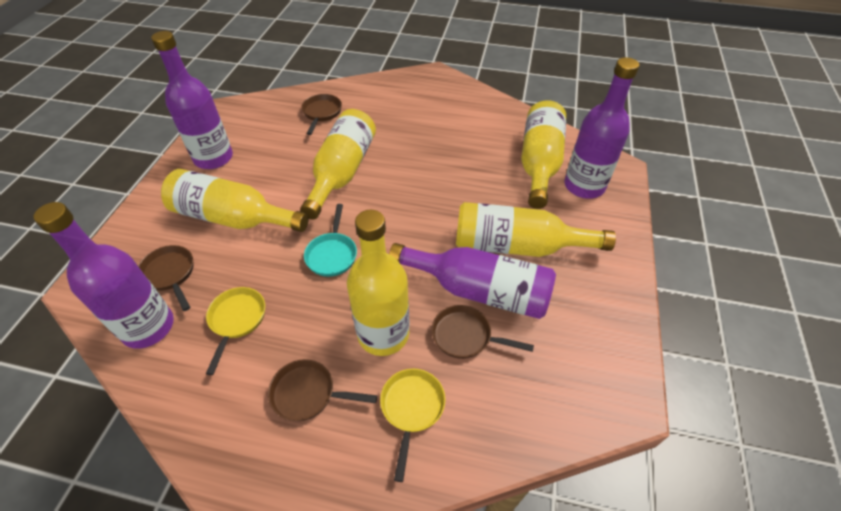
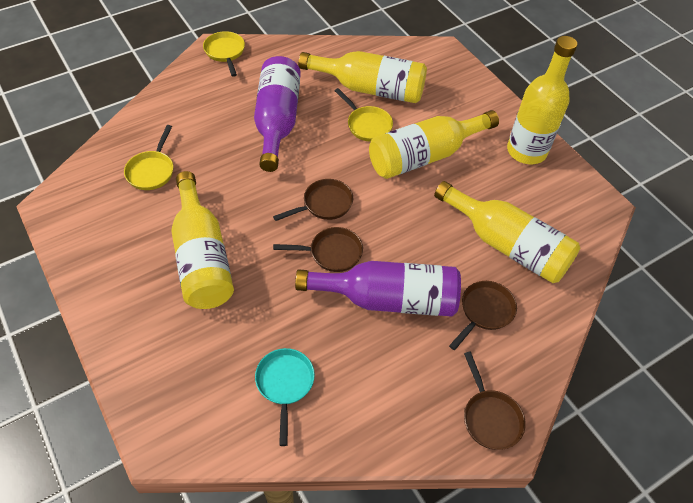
purple bottle: 4 -> 2
yellow pan: 2 -> 3

